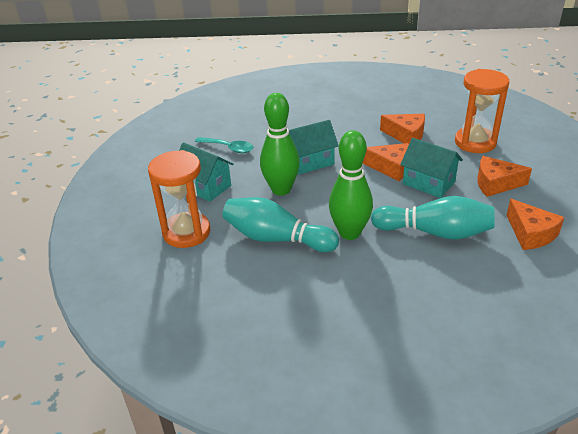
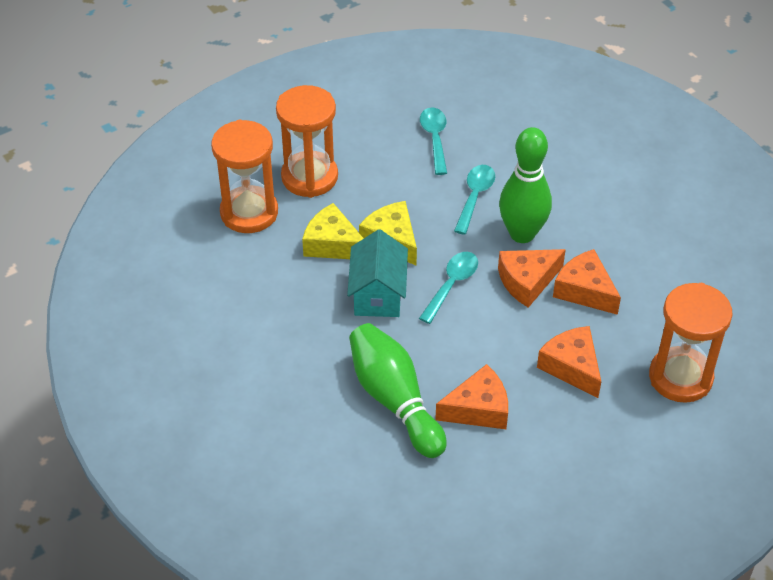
orange hourglass: 2 -> 3
turquoise bowling pin: 2 -> 0
turquoise house: 3 -> 1
turquoise spoon: 1 -> 3
yellow cheese: 0 -> 2

